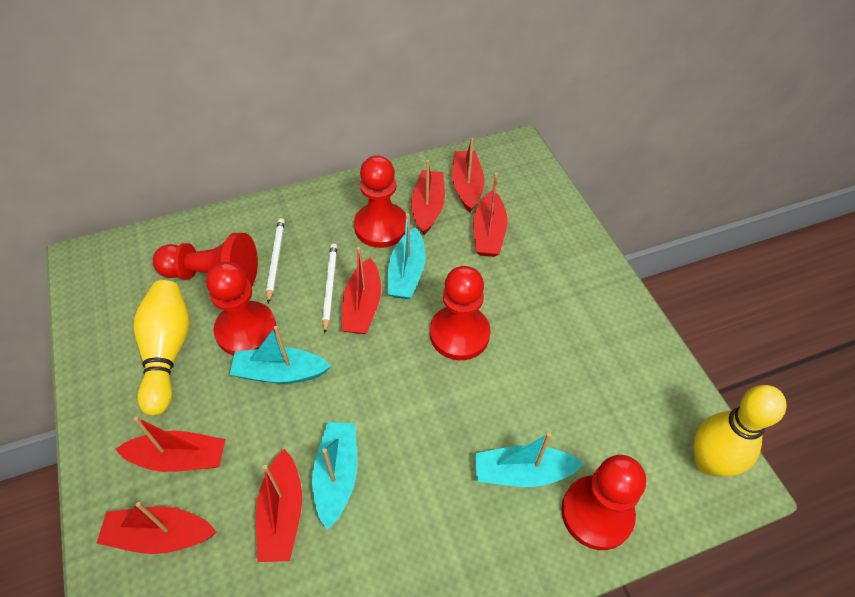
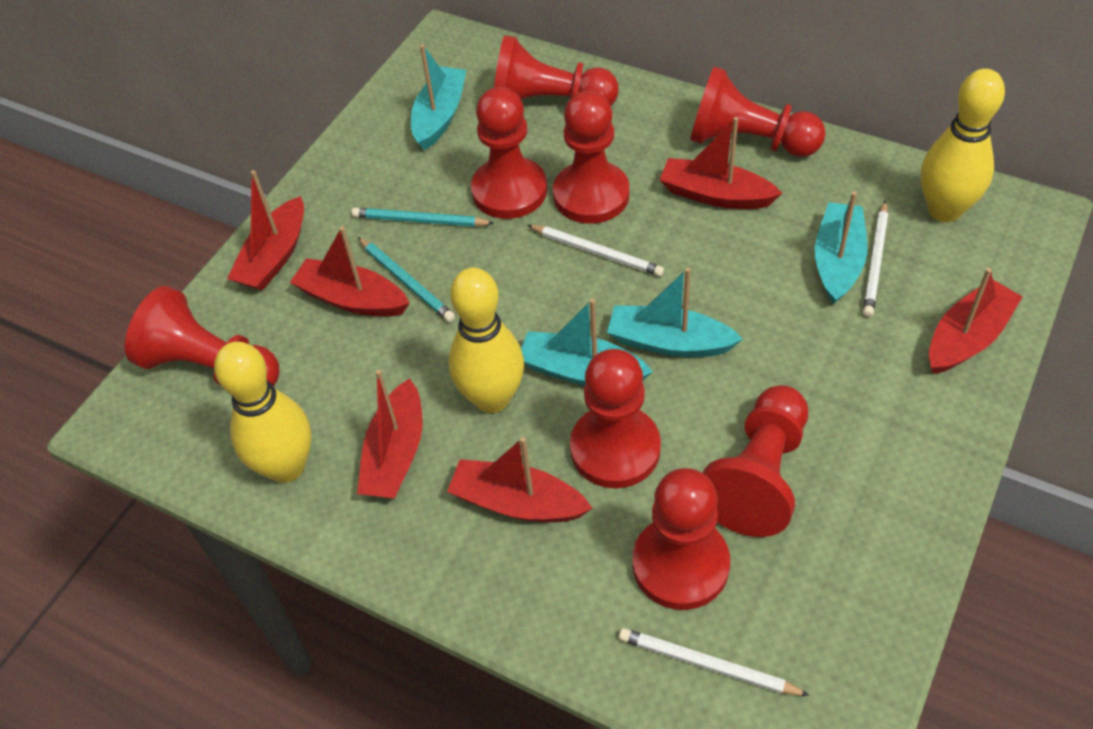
red boat: 7 -> 6
red pawn: 5 -> 8
turquoise pencil: 0 -> 2
white pencil: 2 -> 3
yellow bowling pin: 2 -> 3

